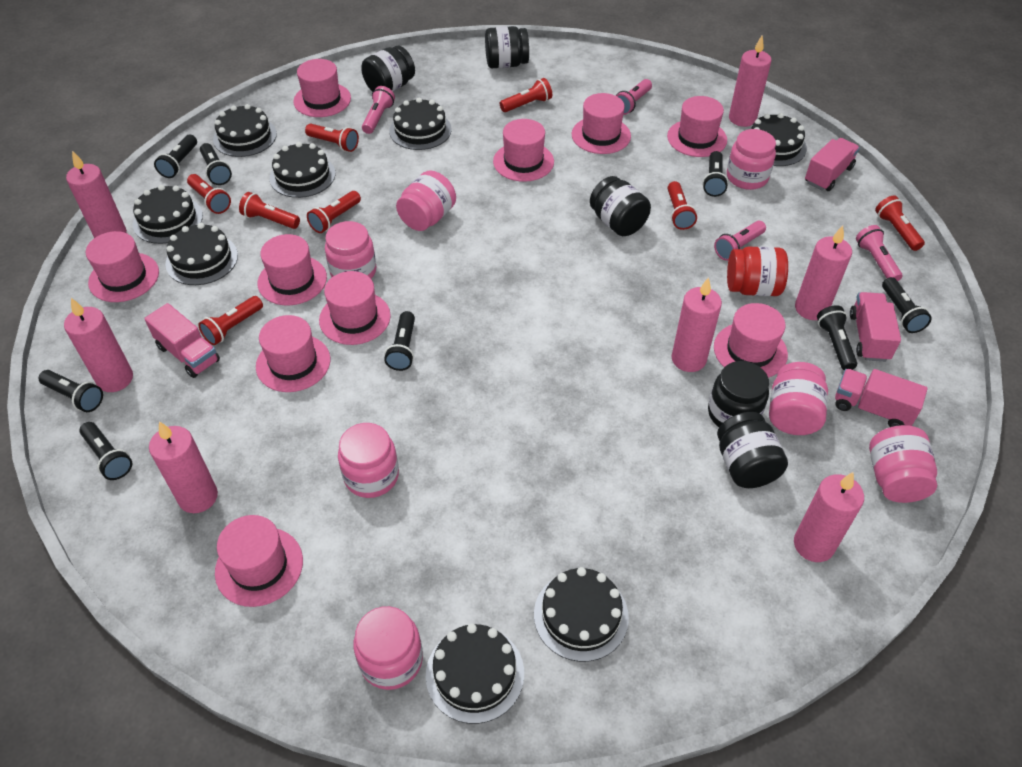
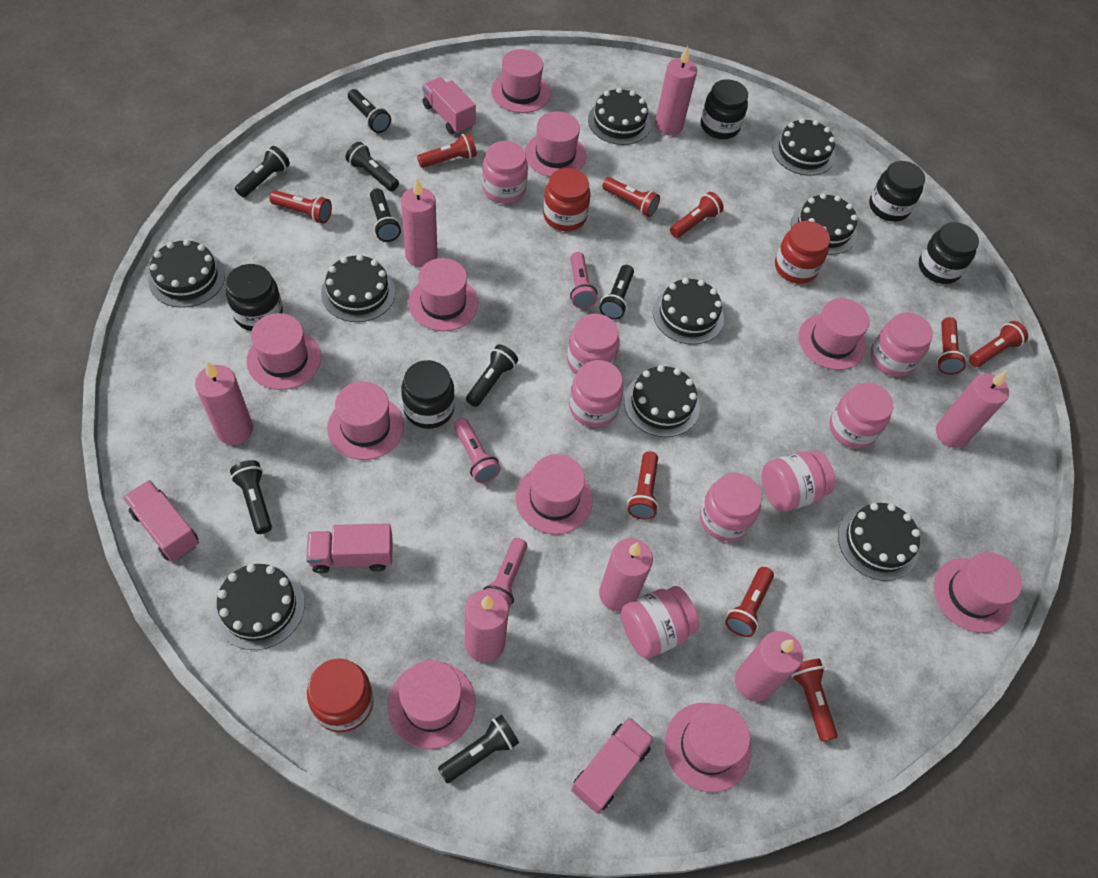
black cake: 8 -> 9
pink flashlight: 4 -> 3
pink jar: 7 -> 8
red flashlight: 8 -> 9
red jar: 1 -> 3

